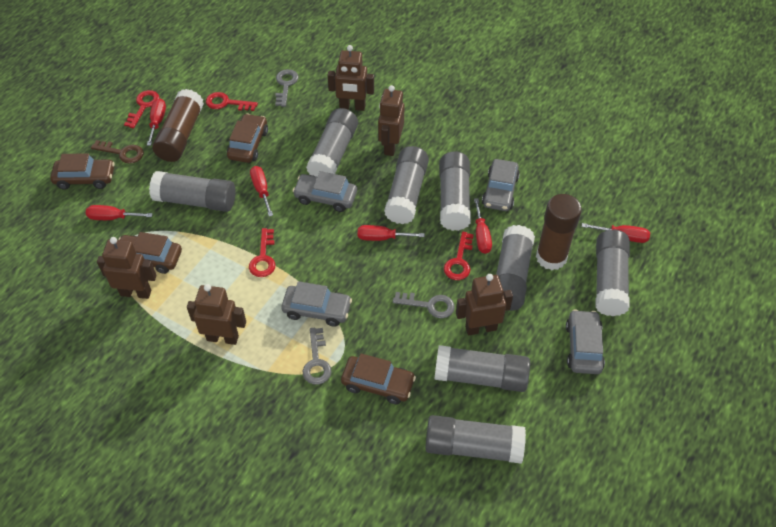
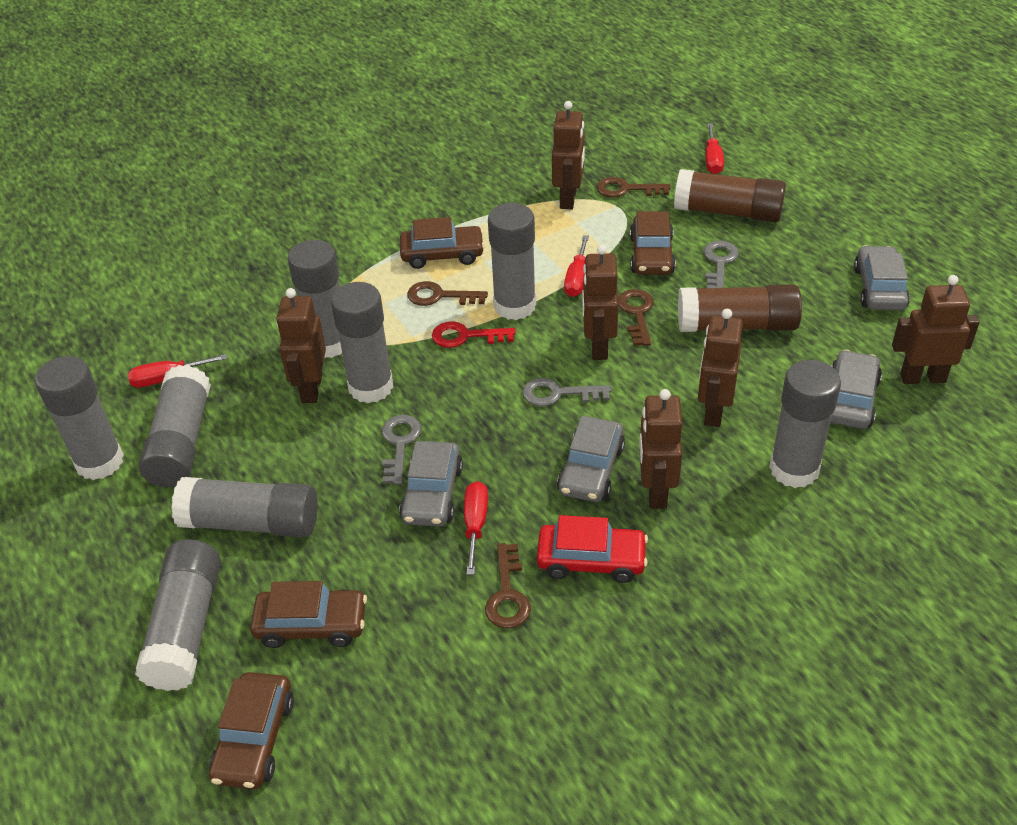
brown key: 1 -> 4
brown robot: 5 -> 6
red car: 0 -> 1
red key: 4 -> 1
red screwdriver: 6 -> 4

